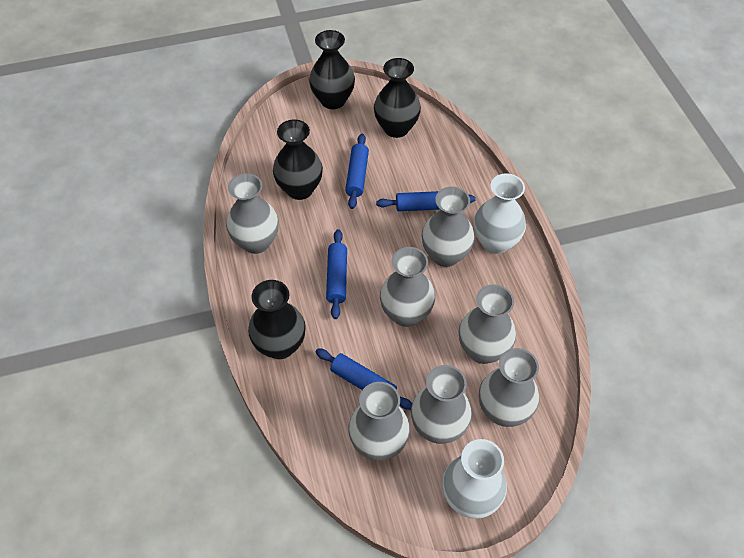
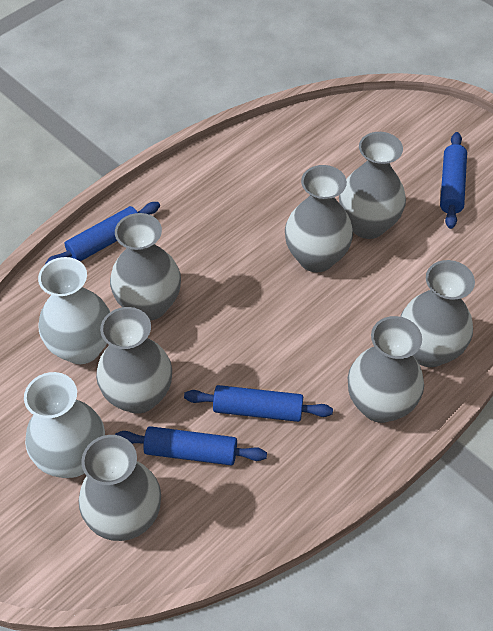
black vase: 4 -> 0

